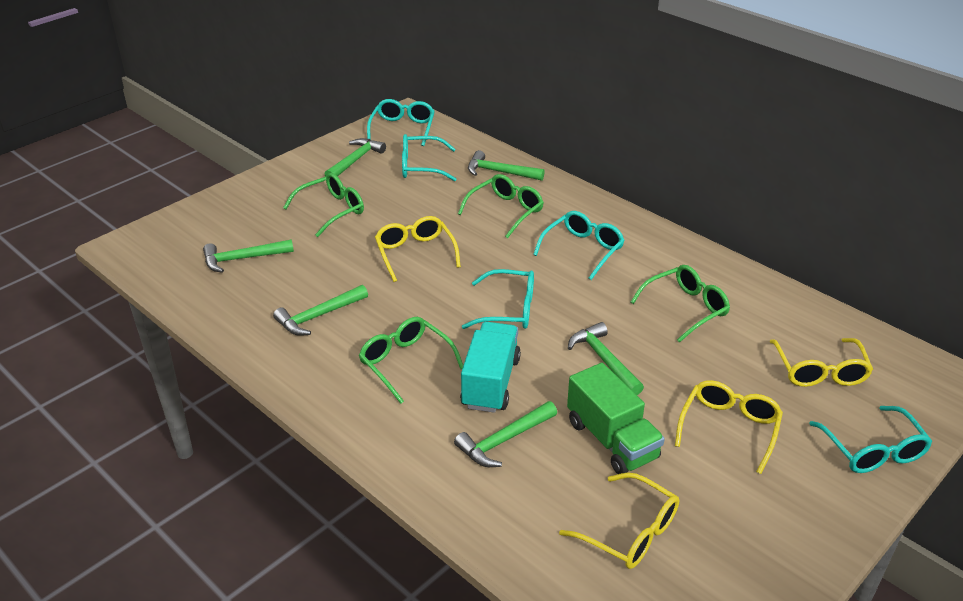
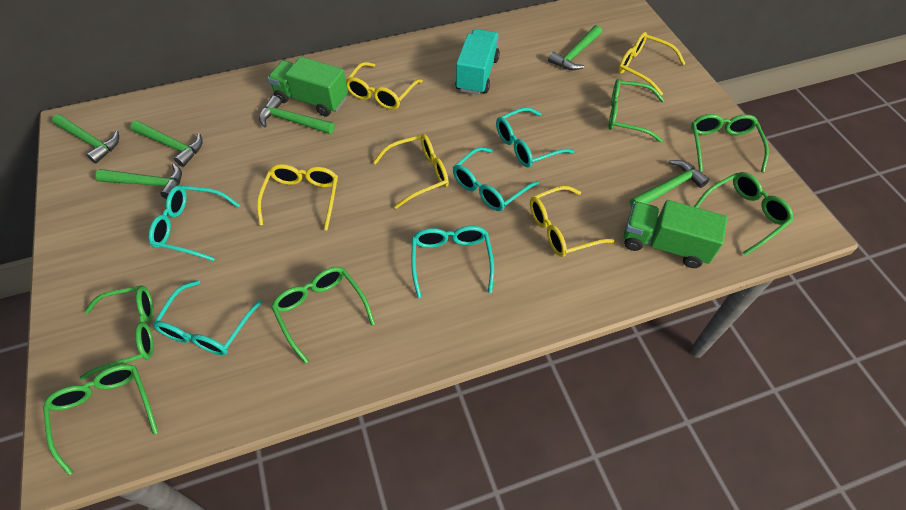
green glasses: 4 -> 6
green truck: 1 -> 2
yellow glasses: 4 -> 5

